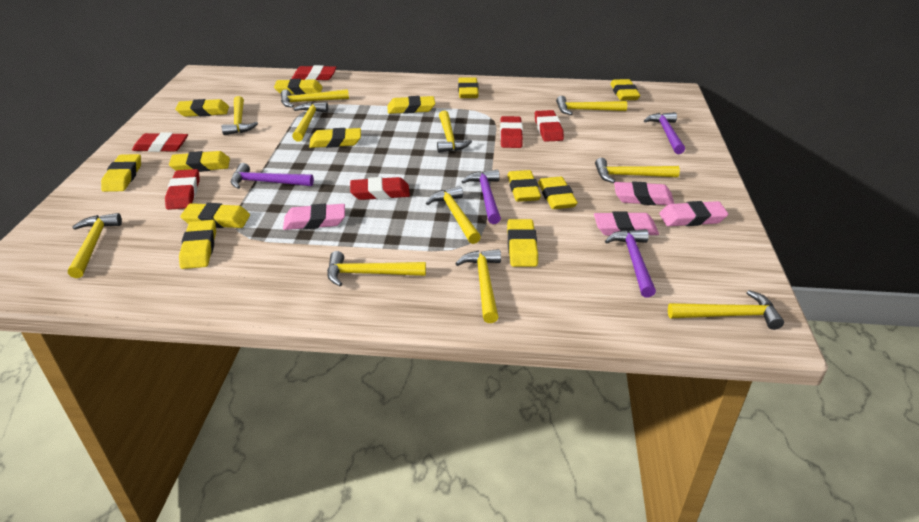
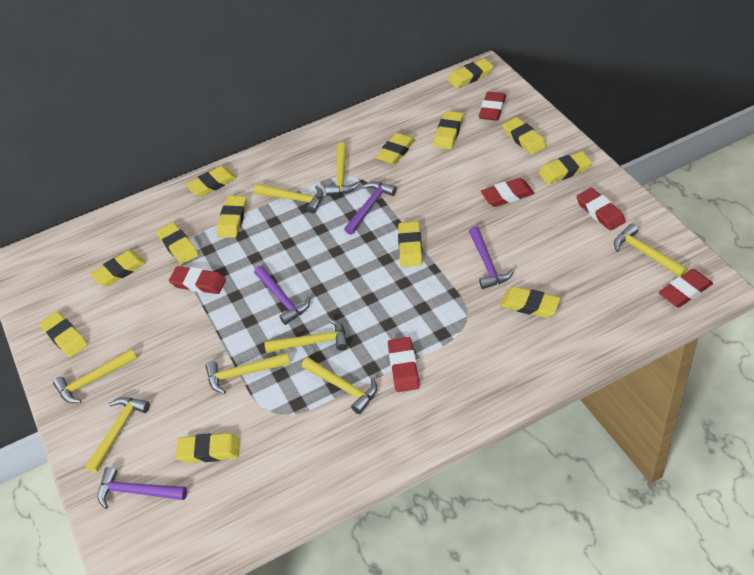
pink eraser: 4 -> 0
yellow hammer: 11 -> 8

